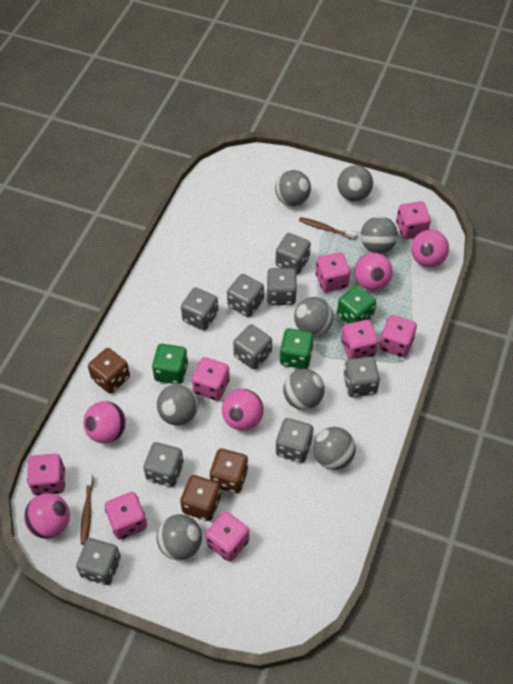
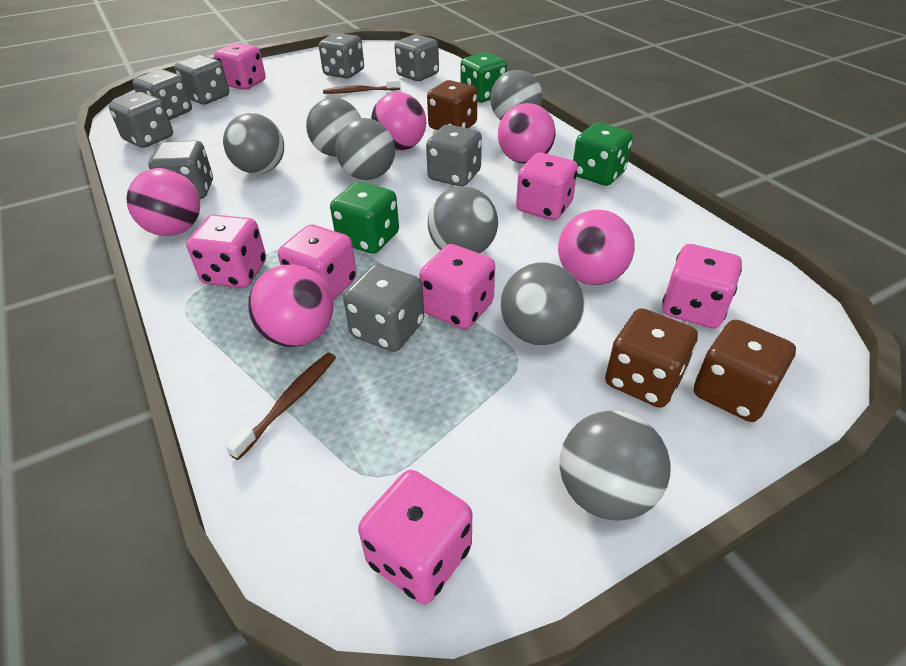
grey ball: 8 -> 7
grey dice: 9 -> 8
pink dice: 8 -> 7

